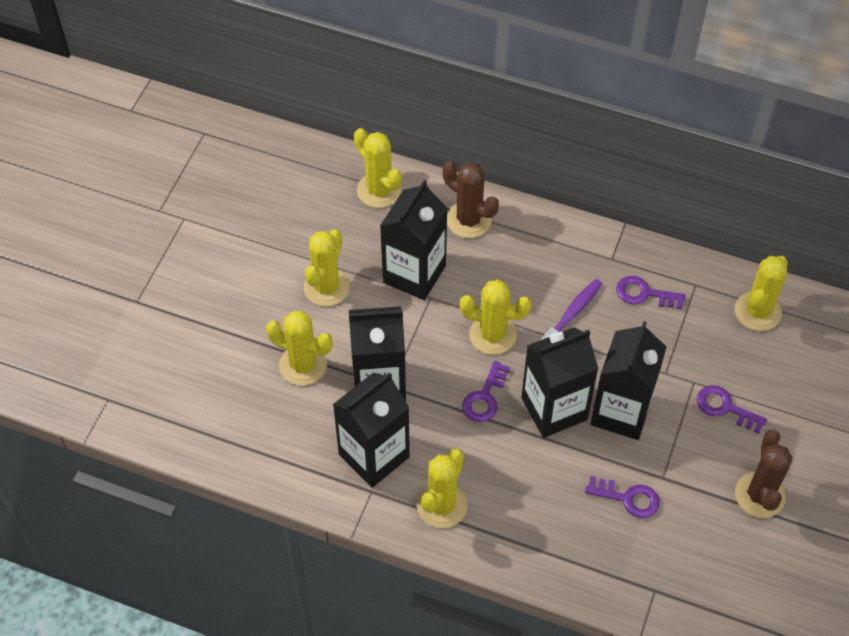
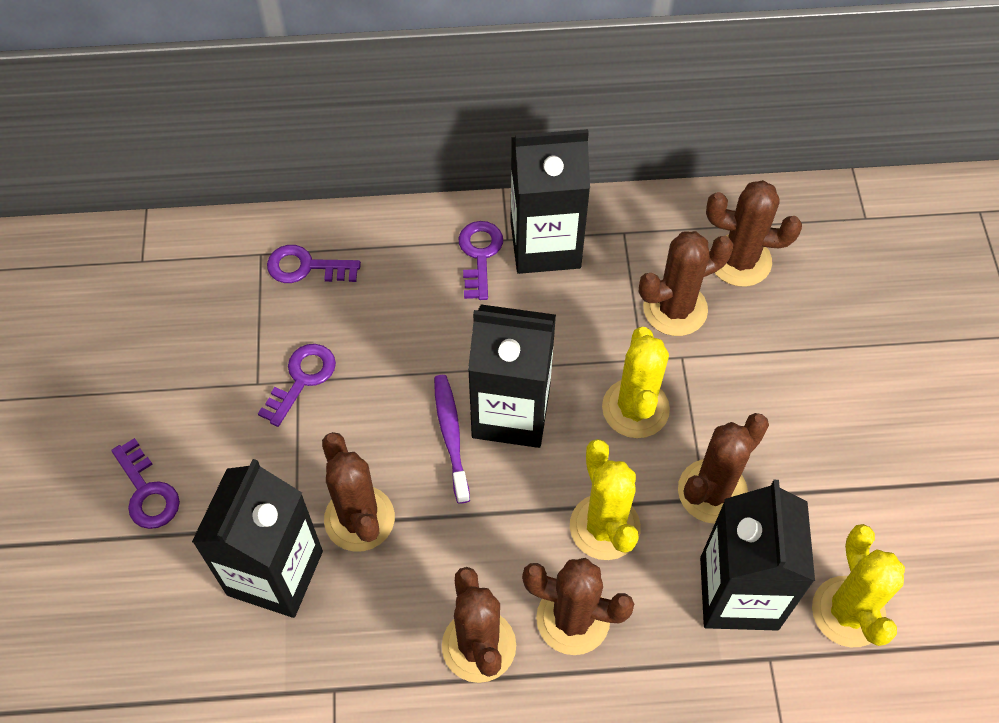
black carton: 5 -> 4
brown cactus: 2 -> 6
yellow cactus: 6 -> 3

